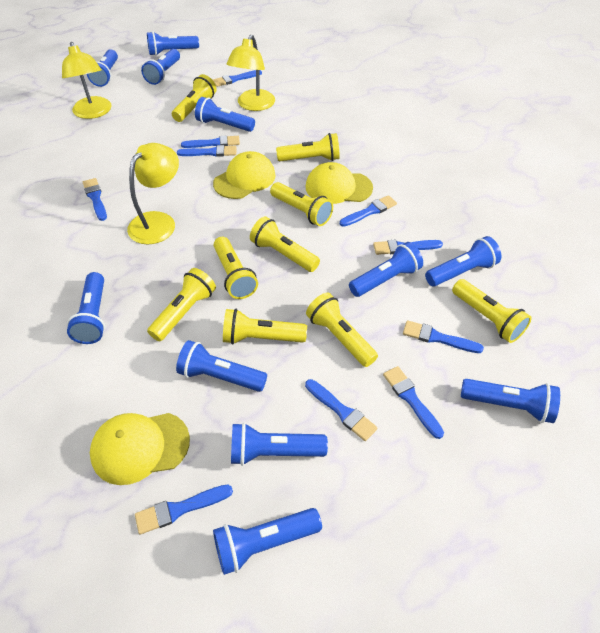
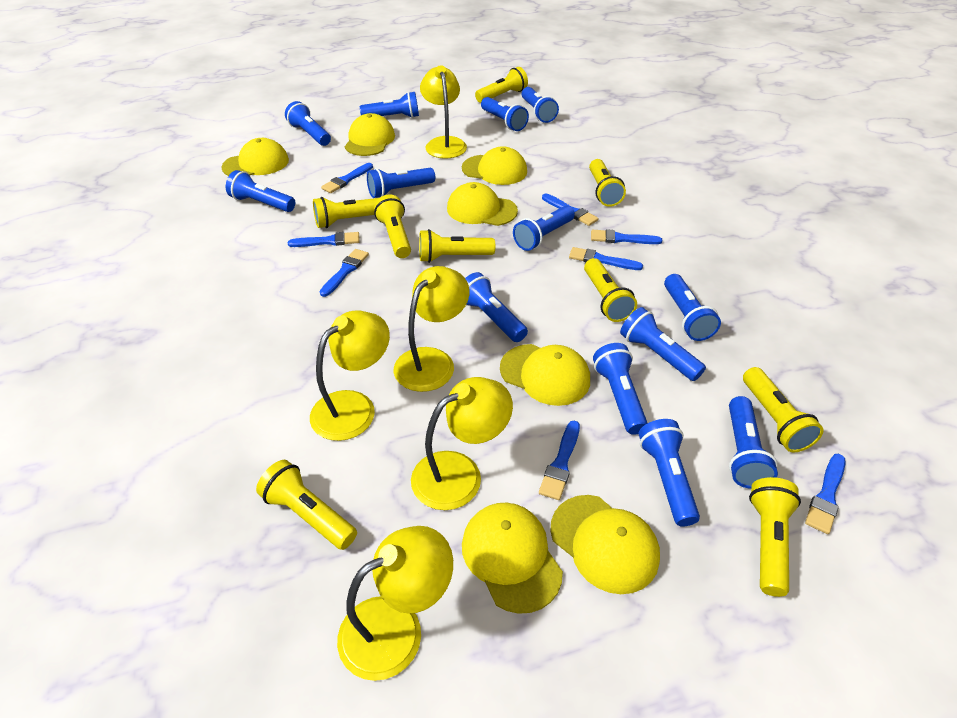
blue brush: 10 -> 8
blue flashlight: 11 -> 13
yellow cap: 3 -> 7
yellow lamp: 3 -> 5

